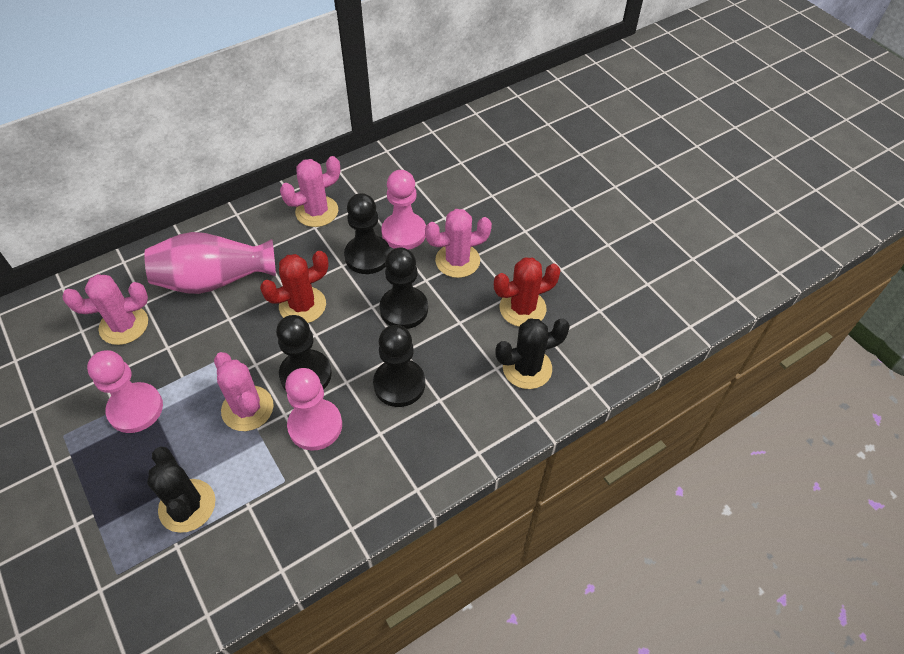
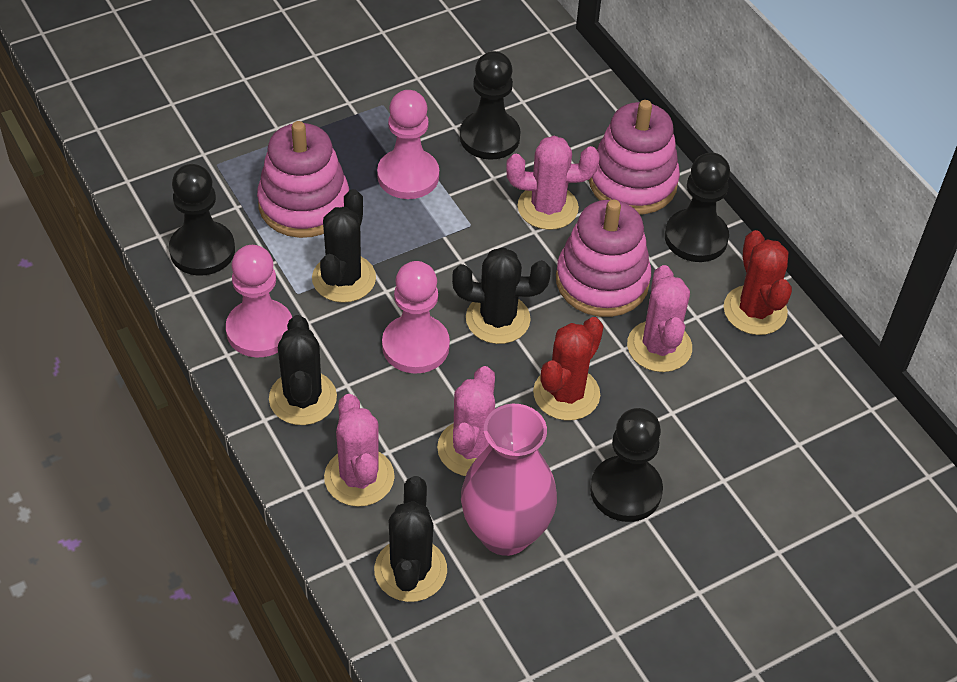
black cactus: 2 -> 4
pink stacking toy: 0 -> 3

